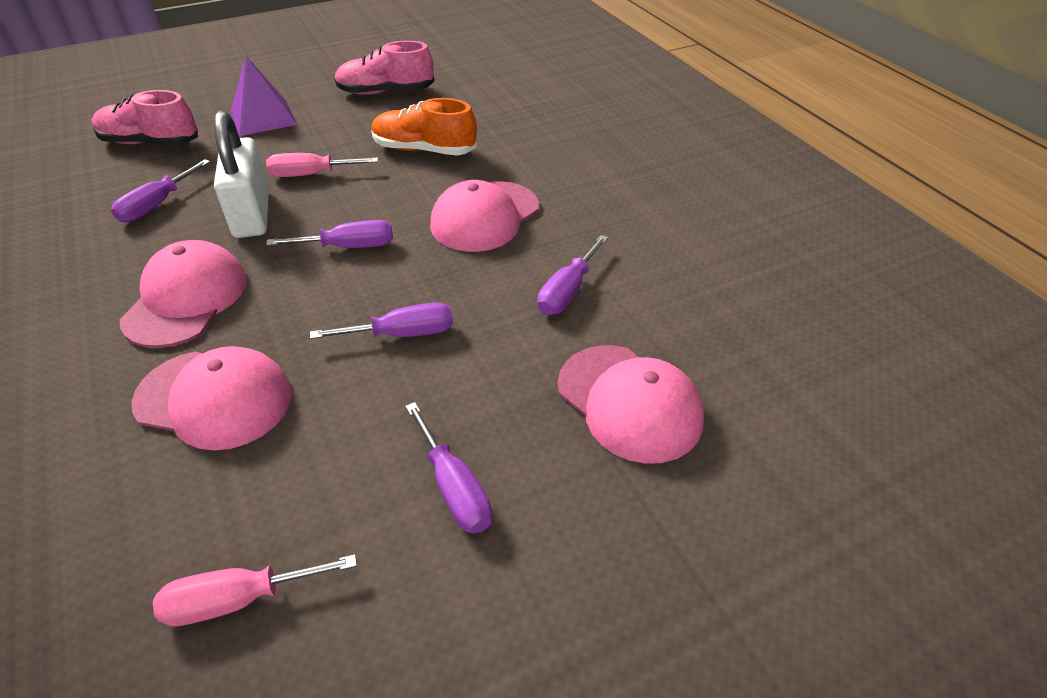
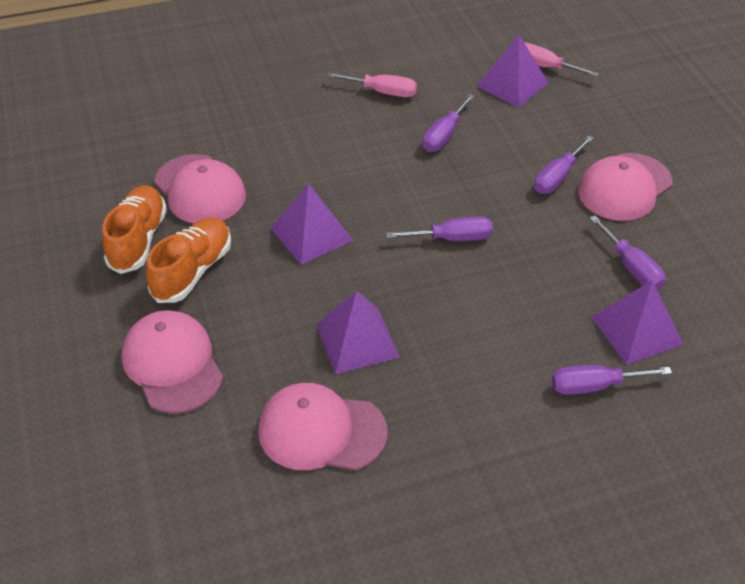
orange shoe: 1 -> 2
pink shoe: 2 -> 0
purple pyramid: 1 -> 4
white padlock: 1 -> 0

